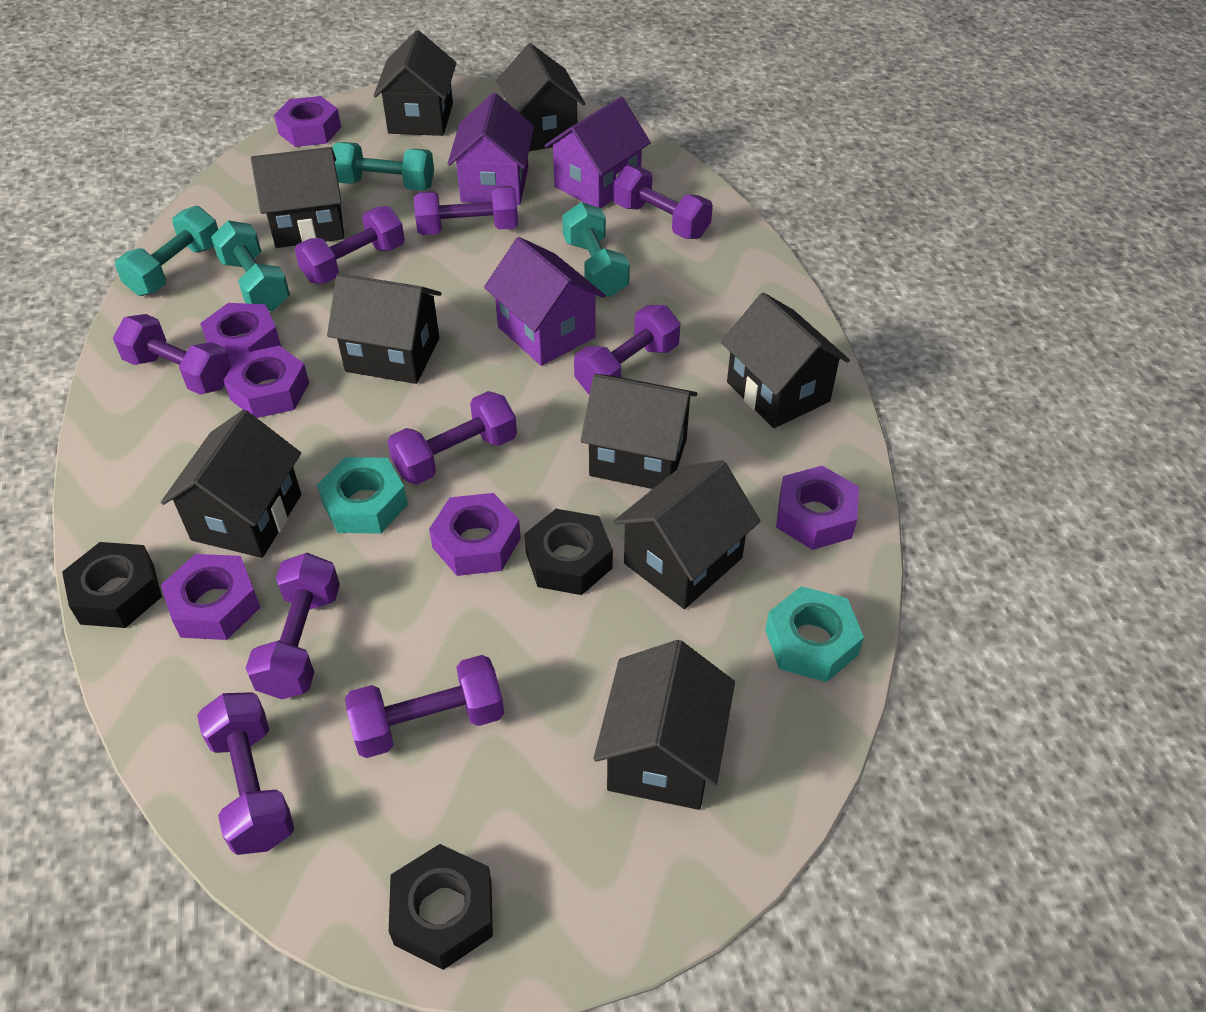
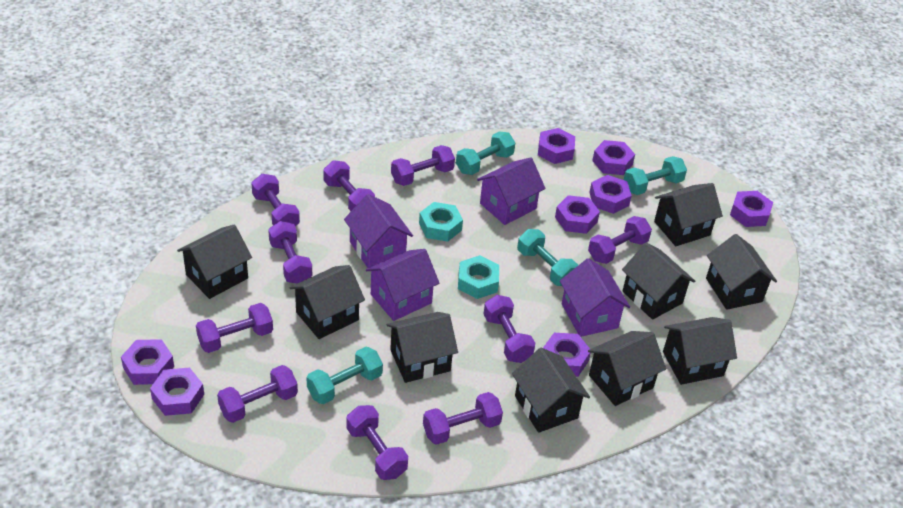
black nut: 3 -> 0
purple dumbbell: 9 -> 10
purple house: 3 -> 4
purple nut: 6 -> 8

